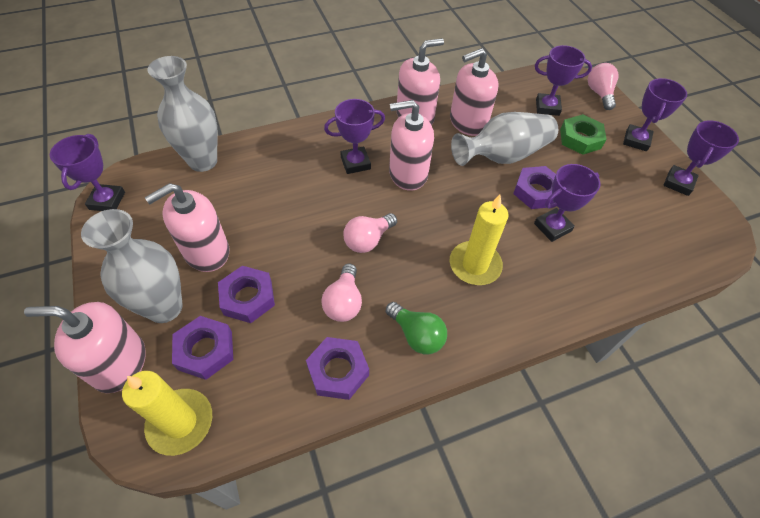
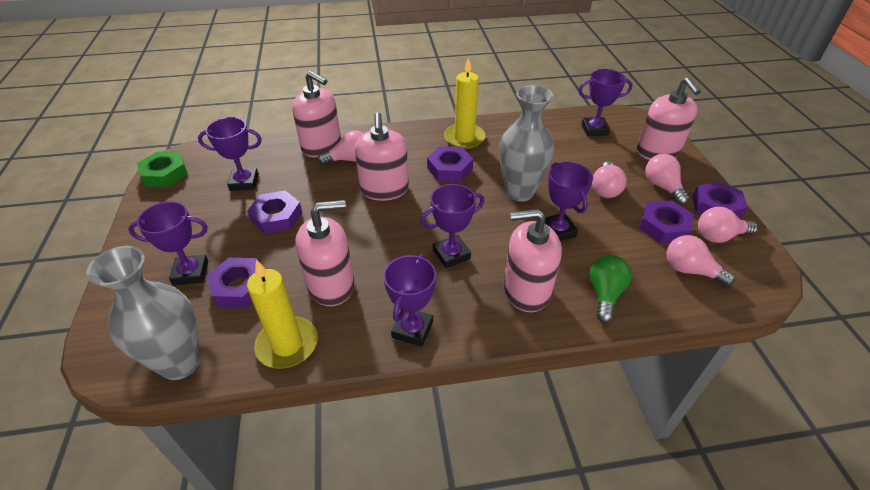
grey vase: 3 -> 2
pink light bulb: 3 -> 5
purple nut: 4 -> 5

